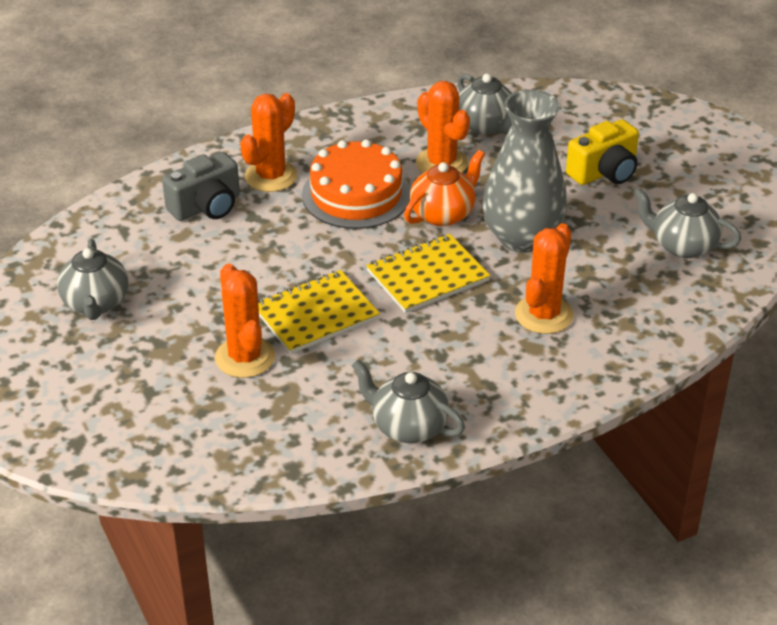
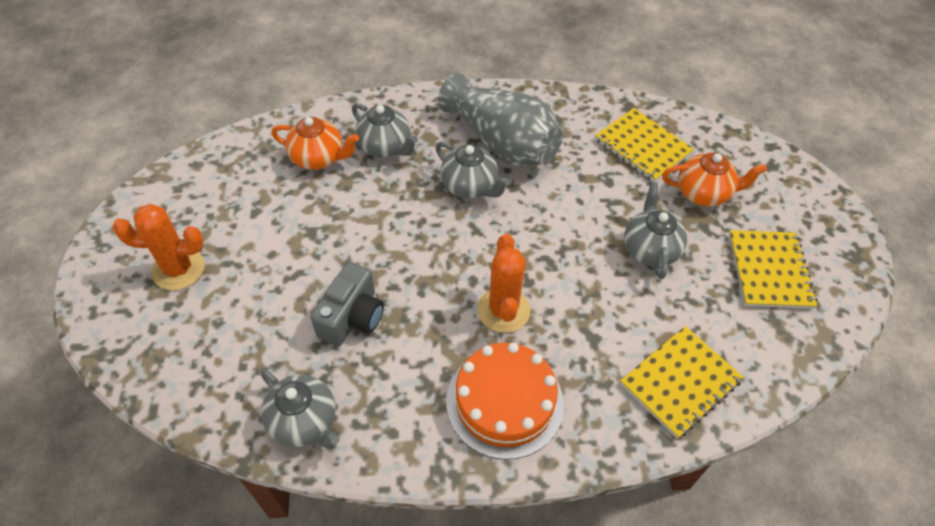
orange cactus: 4 -> 2
orange teapot: 1 -> 2
yellow camera: 1 -> 0
yellow notebook: 2 -> 3

